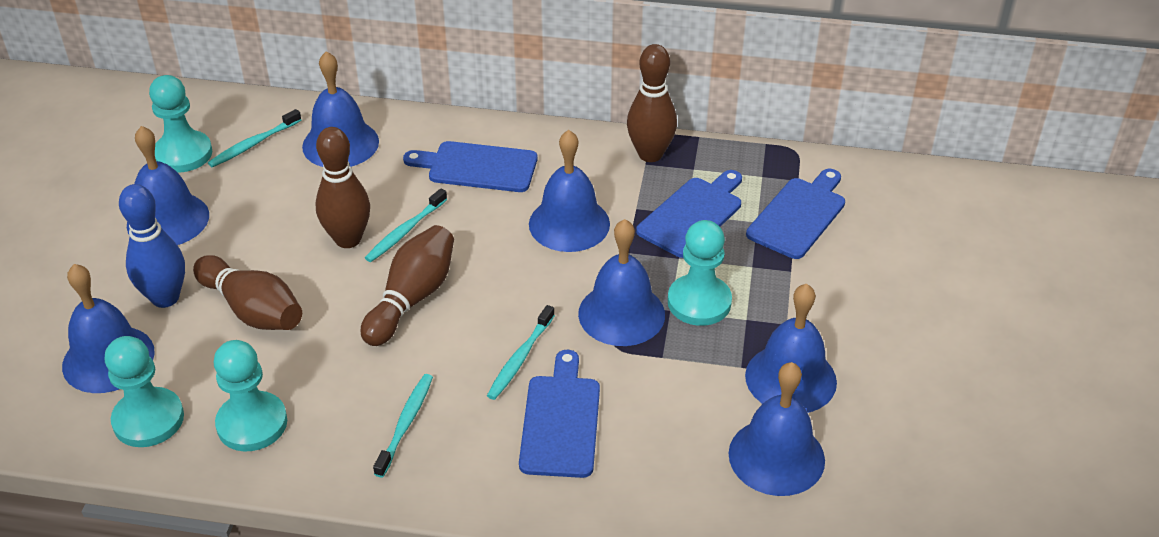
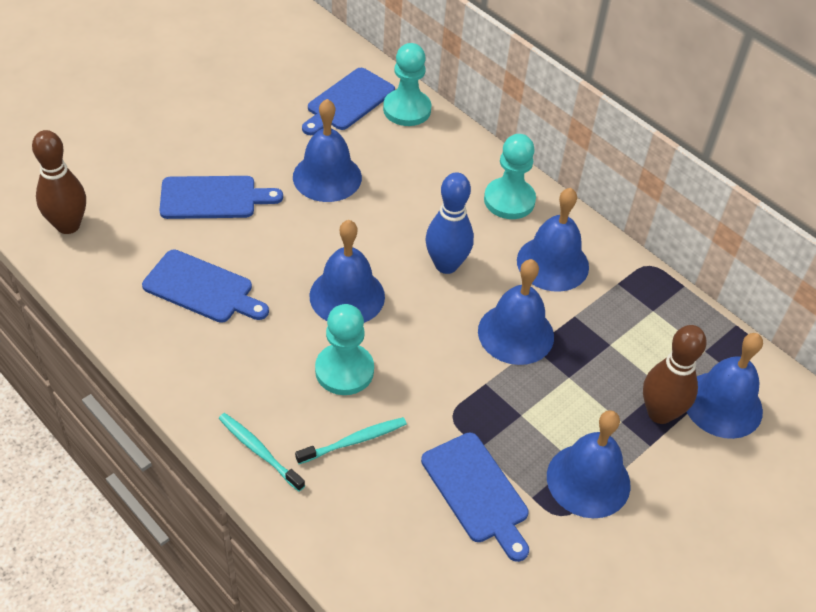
blue bell: 7 -> 6
brown bowling pin: 4 -> 2
turquoise pawn: 4 -> 3
turquoise toothbrush: 4 -> 2

